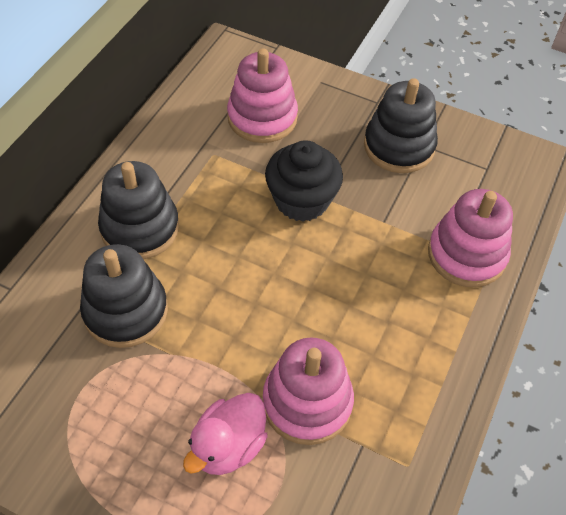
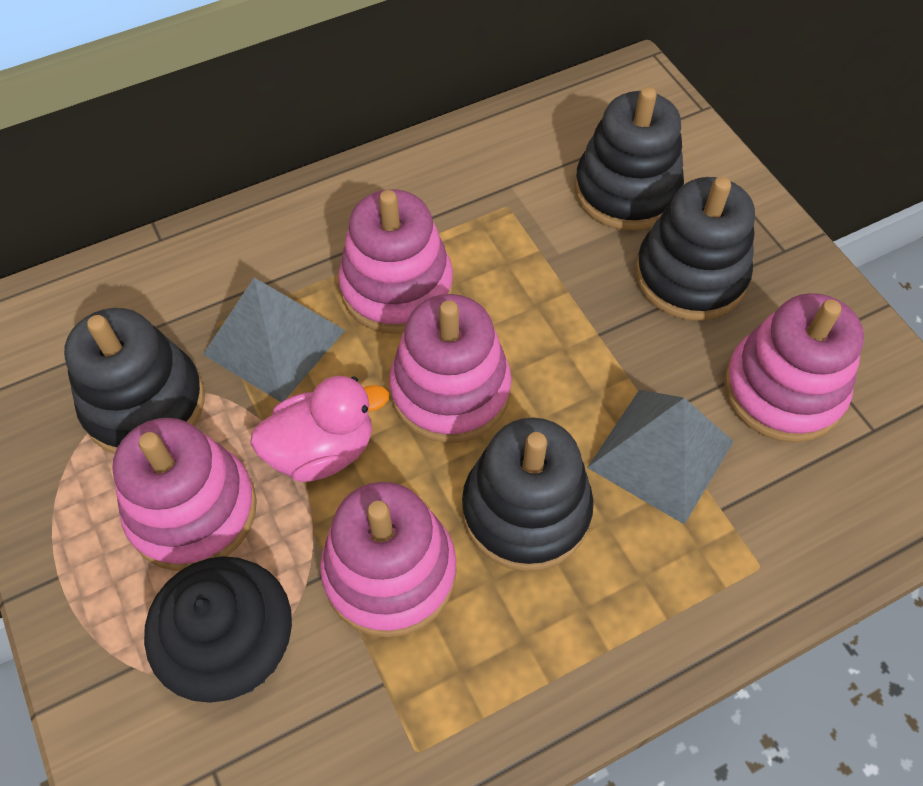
black stacking toy: 3 -> 4
grey pyramid: 0 -> 2
pink stacking toy: 3 -> 5

